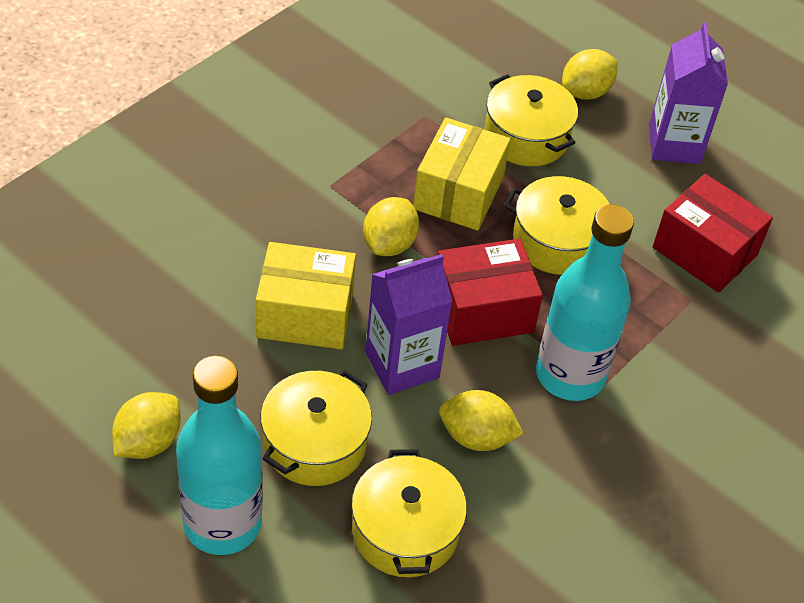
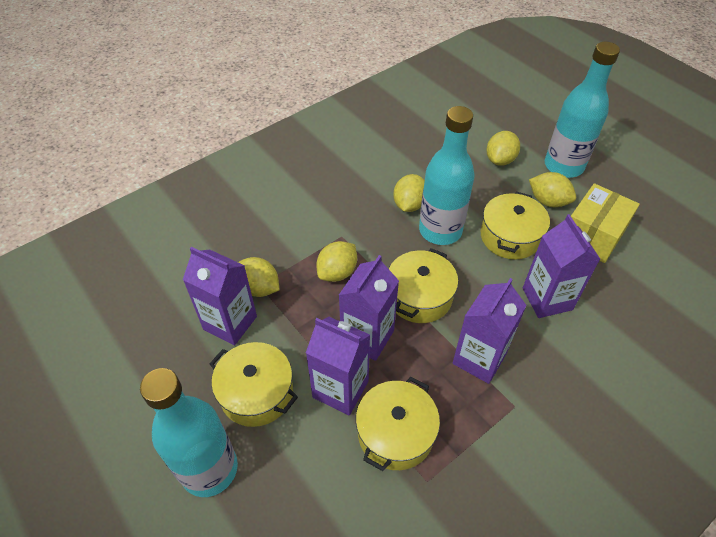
purple carton: 2 -> 5
red box: 2 -> 0
turquoise bottle: 2 -> 3
yellow box: 2 -> 1
yellow lemon: 4 -> 5

